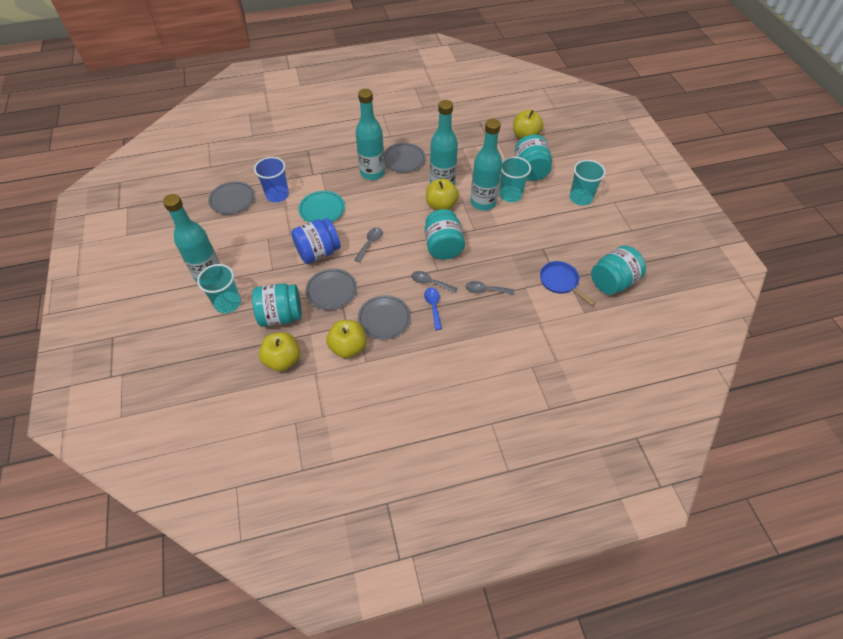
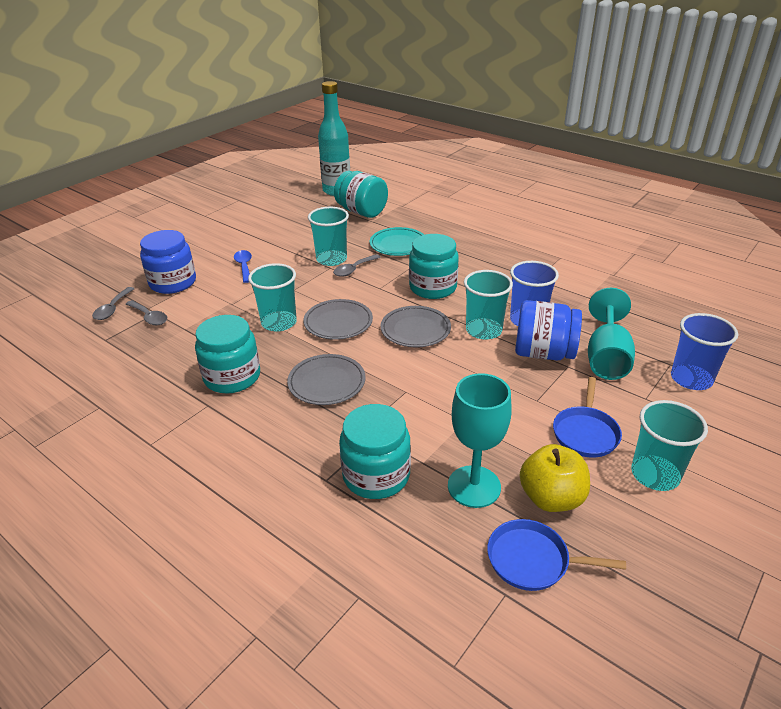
blue cup: 1 -> 2
blue jar: 1 -> 2
blue pan: 1 -> 2
grey plate: 4 -> 3
turquoise bottle: 4 -> 1
turquoise cup: 3 -> 4
turquoise goblet: 0 -> 2
yellow apple: 4 -> 1

